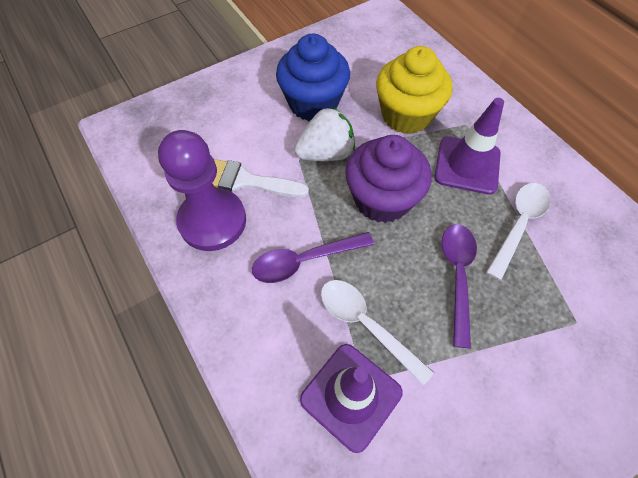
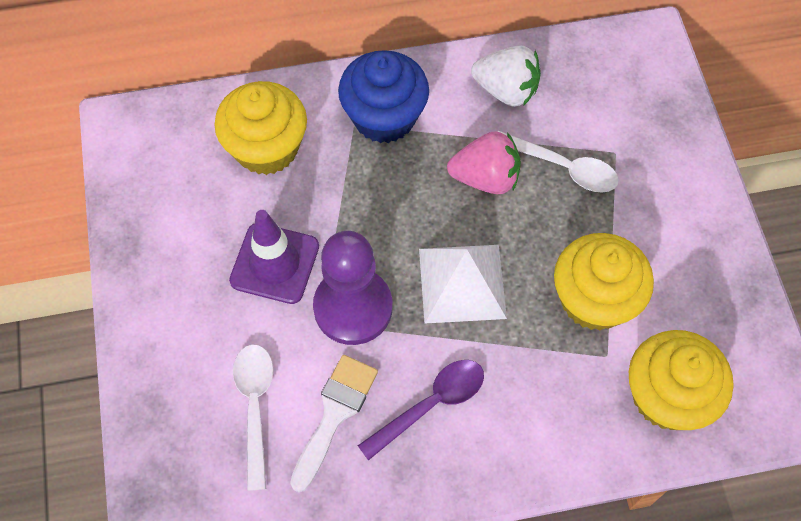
pink strawberry: 0 -> 1
purple cupcake: 1 -> 0
purple spoon: 2 -> 1
purple traffic cone: 2 -> 1
white pyramid: 0 -> 1
yellow cupcake: 1 -> 3

